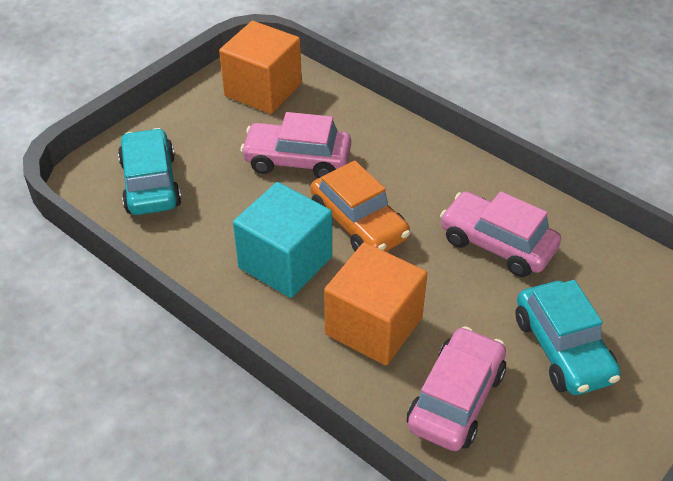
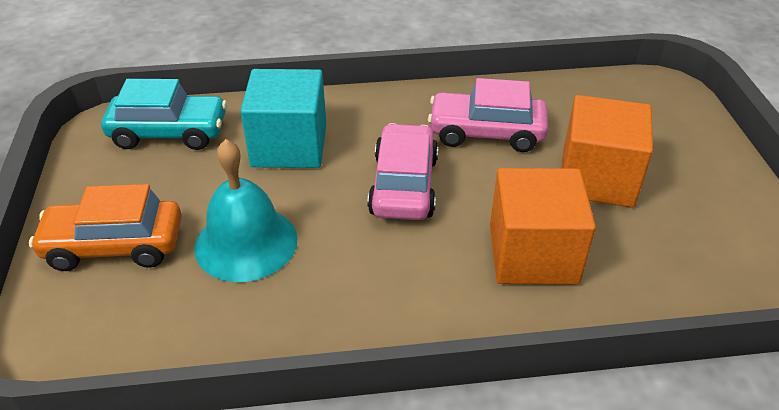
pink car: 3 -> 2
turquoise bell: 0 -> 1
turquoise car: 2 -> 1

